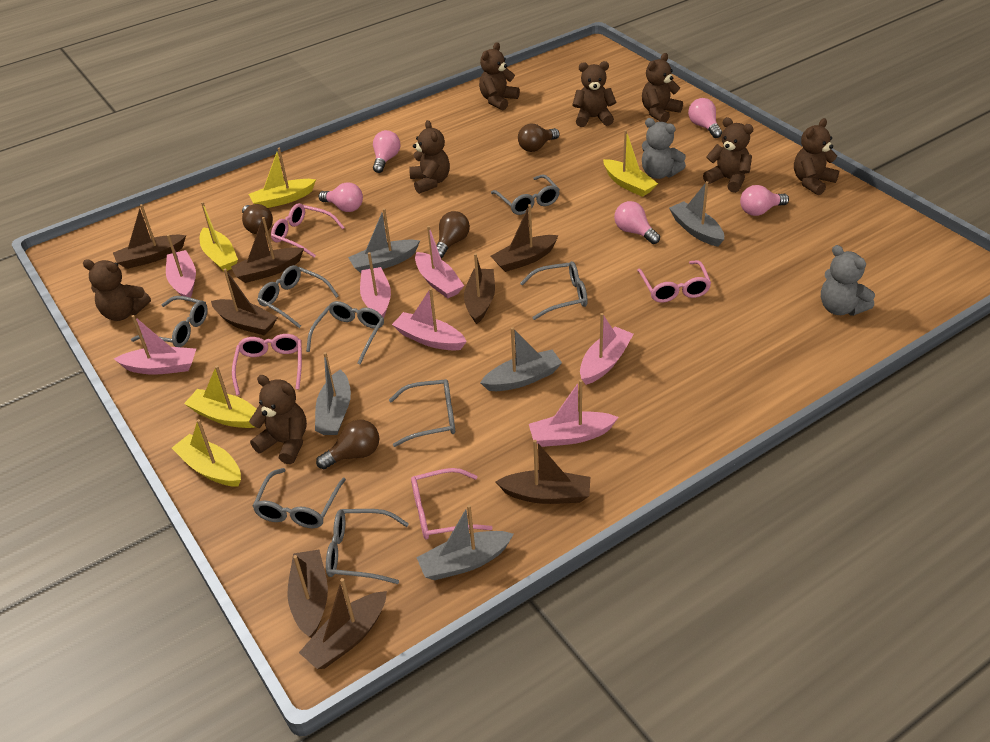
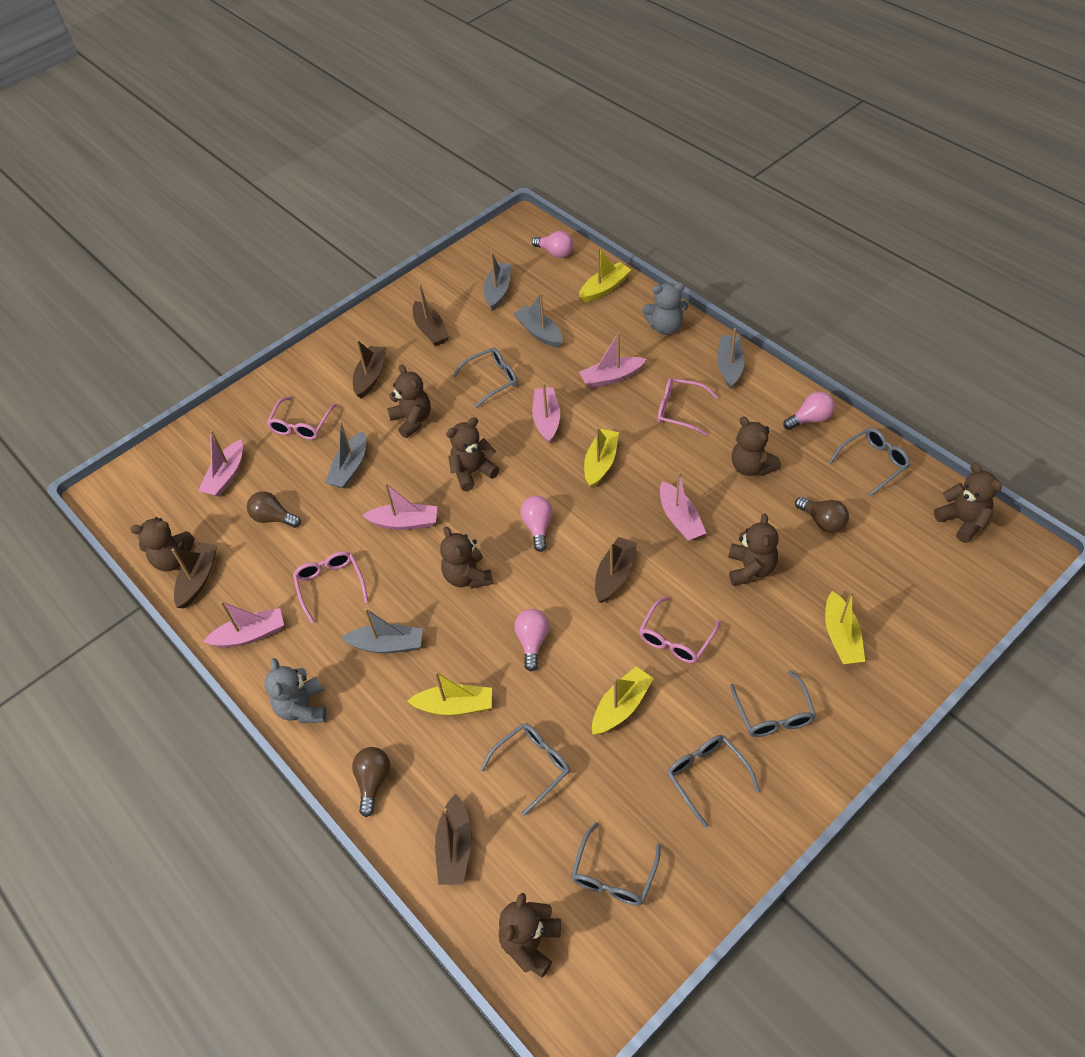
brown boat: 8 -> 5
brown light bulb: 4 -> 3
grey glasses: 8 -> 6
pink boat: 7 -> 6
pink light bulb: 5 -> 4

